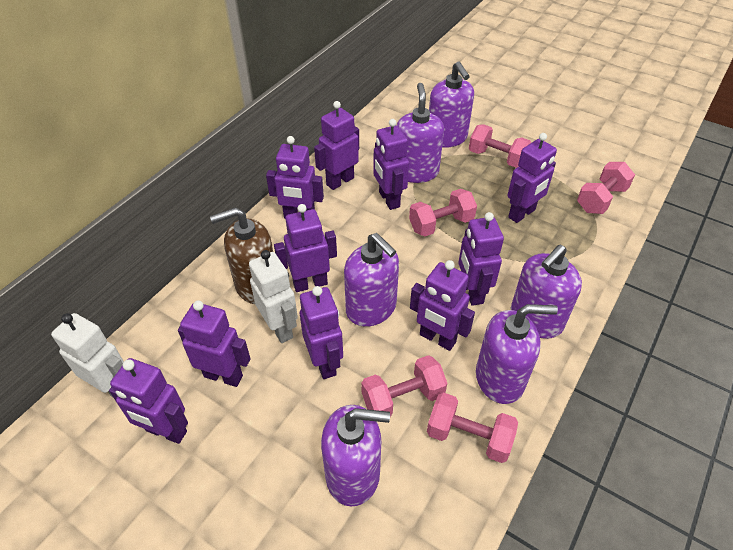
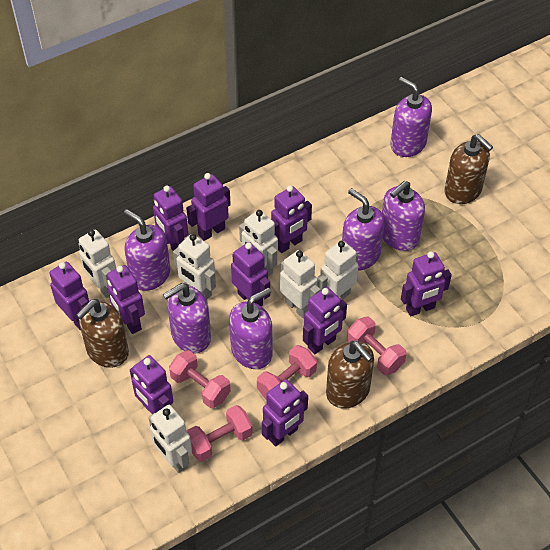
brown soap dispenser: 1 -> 3
pink dumbbell: 5 -> 4
white robot: 2 -> 6

